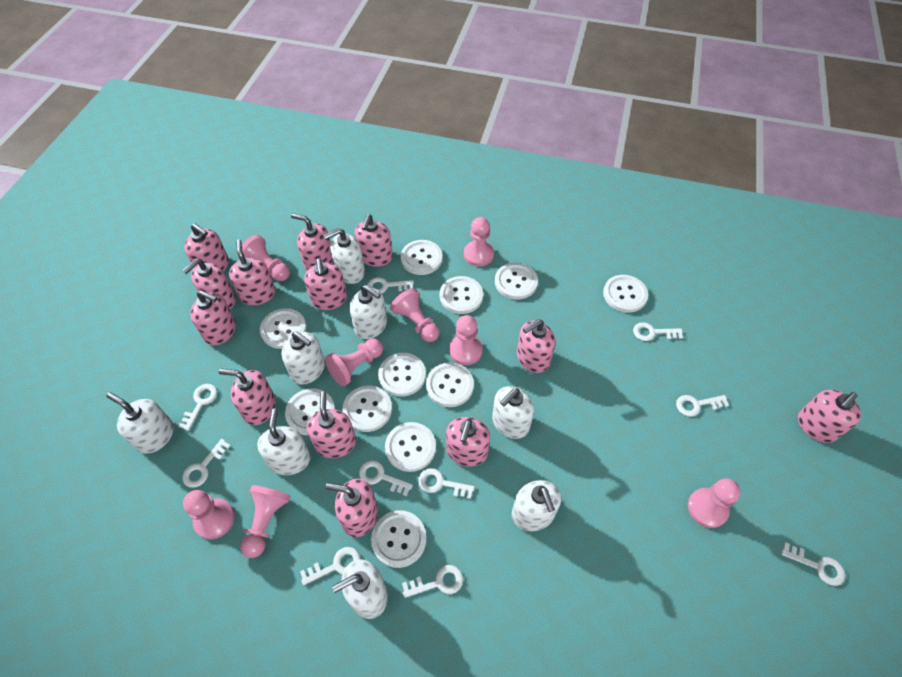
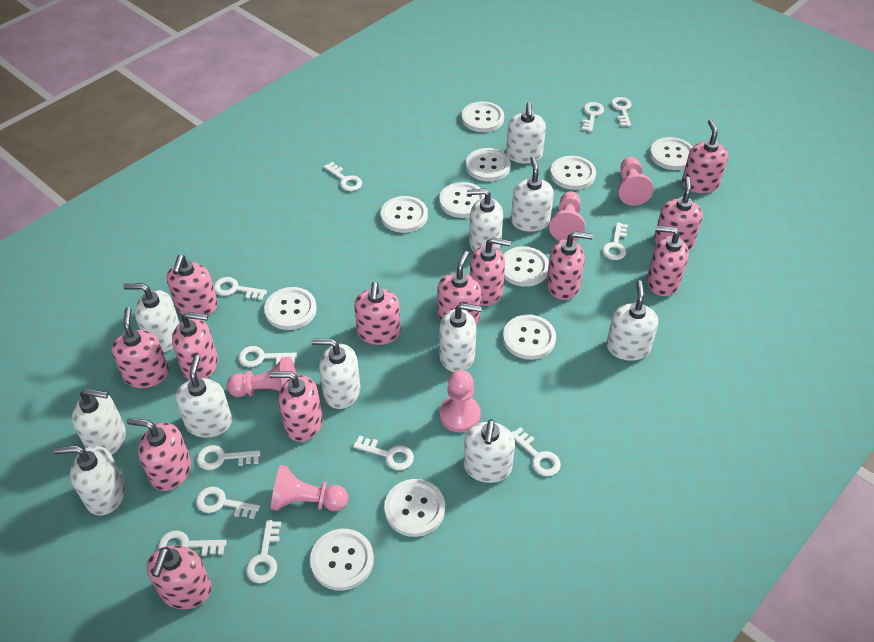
pink pawn: 8 -> 5
white key: 10 -> 12
white soap dispenser: 8 -> 11

